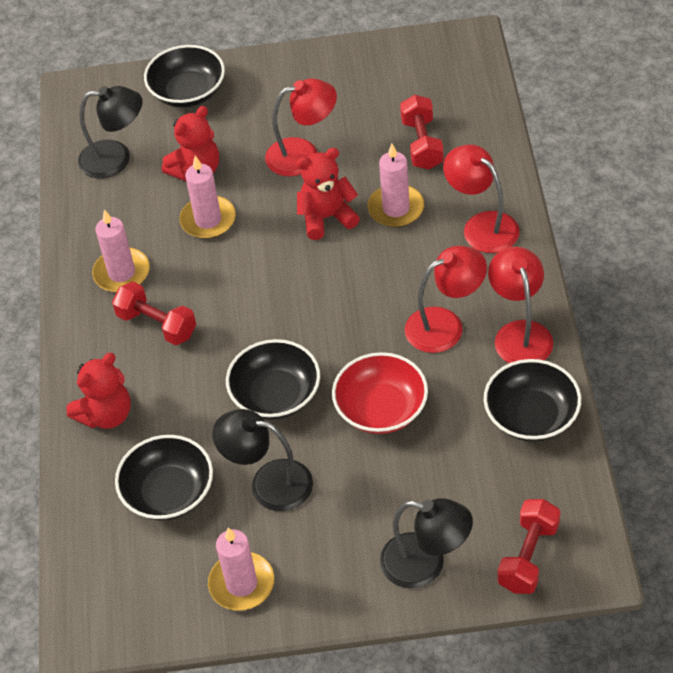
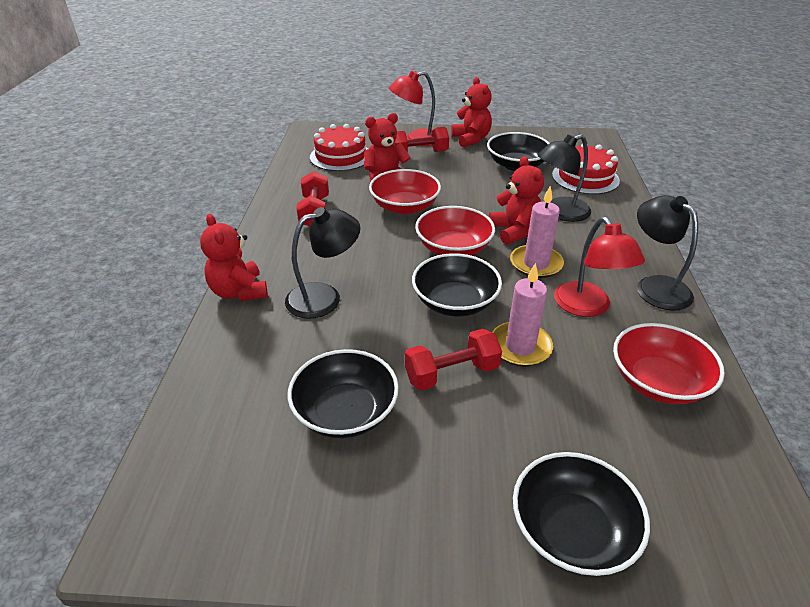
pink candle: 4 -> 2
red bowl: 1 -> 3
red cake: 0 -> 2
red lamp: 4 -> 2
red teddy bear: 3 -> 4

